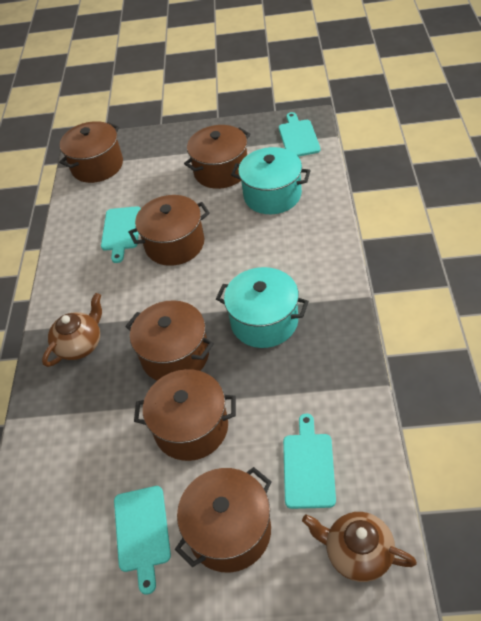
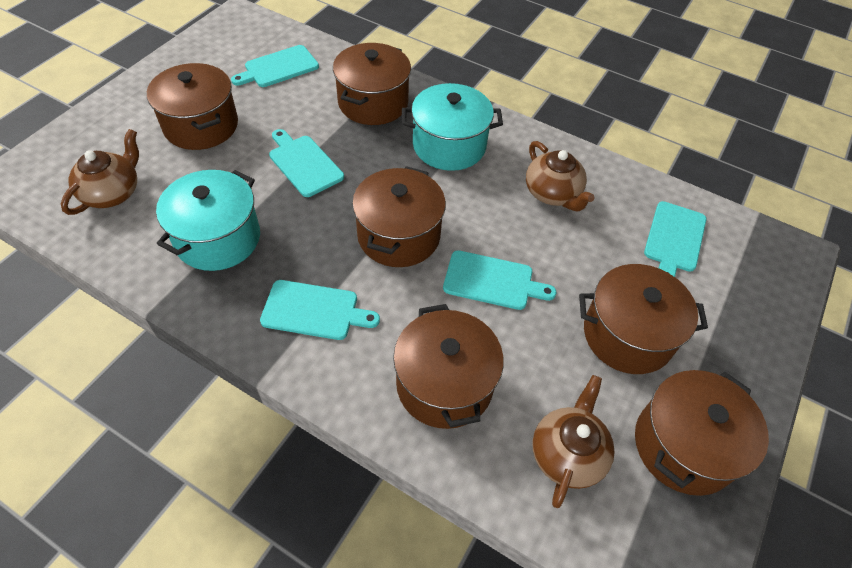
brown teapot: 2 -> 3
turquoise cutting board: 4 -> 5

